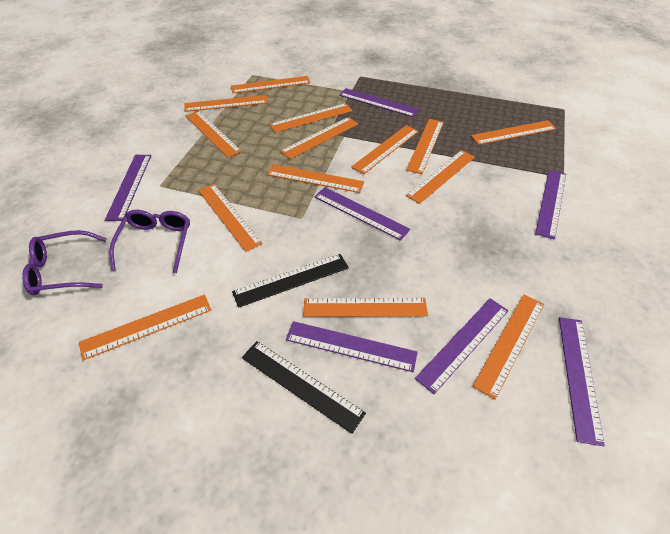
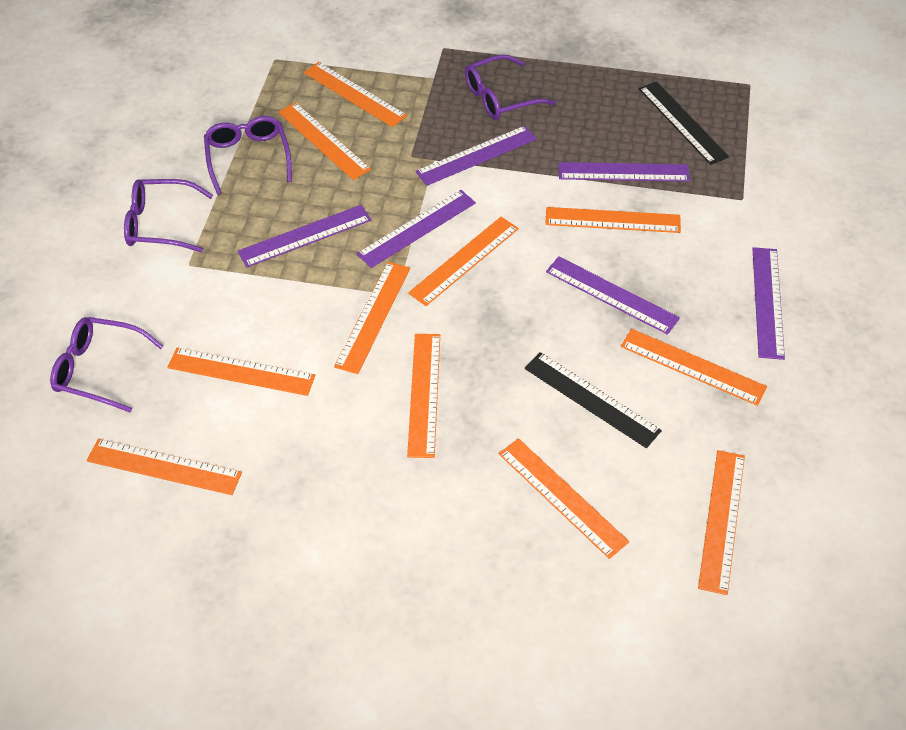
orange ruler: 14 -> 11
purple glasses: 2 -> 4
purple ruler: 7 -> 6

